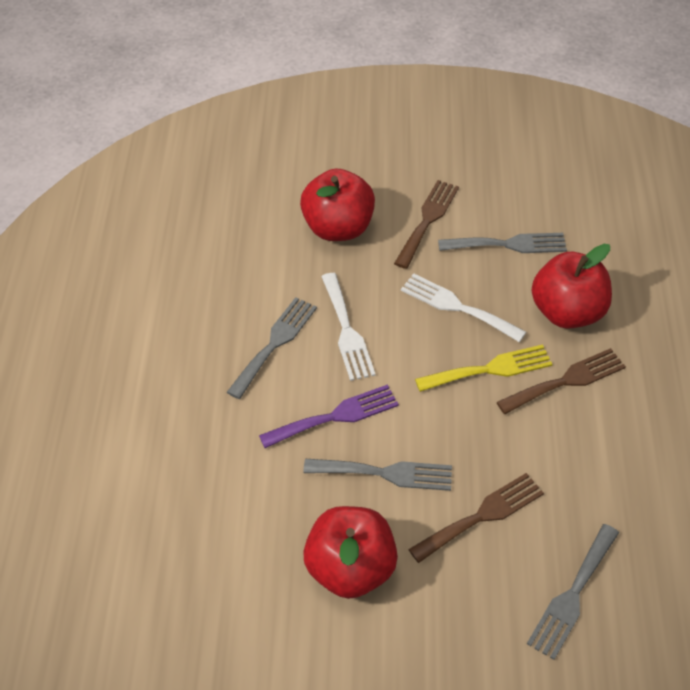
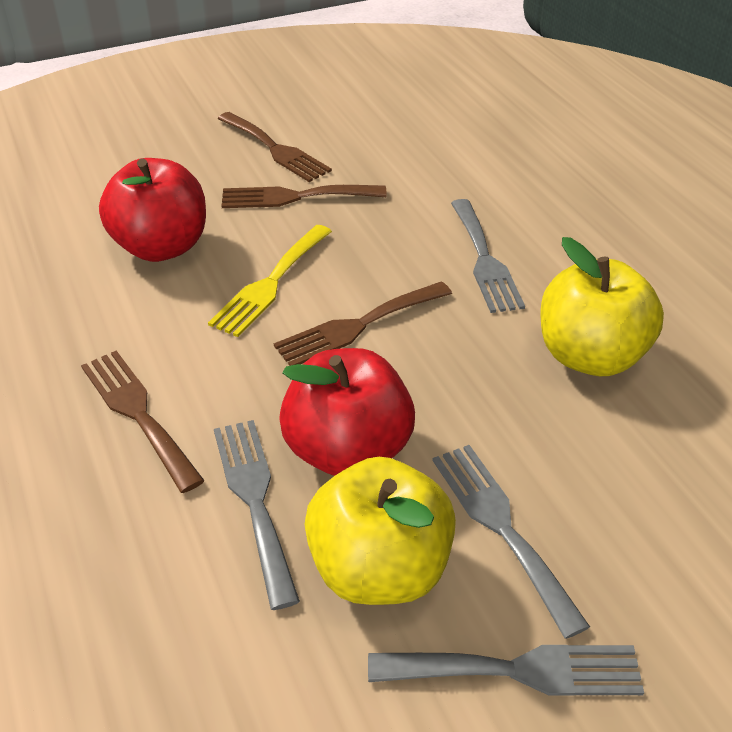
brown fork: 3 -> 4
purple fork: 1 -> 0
red apple: 3 -> 2
white fork: 2 -> 0
yellow apple: 0 -> 2

